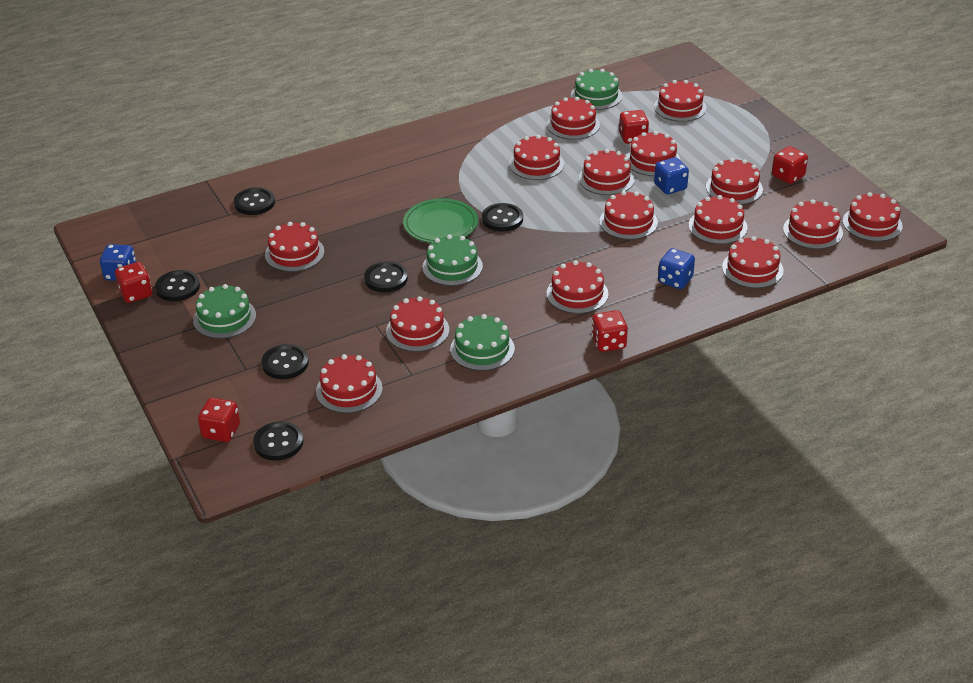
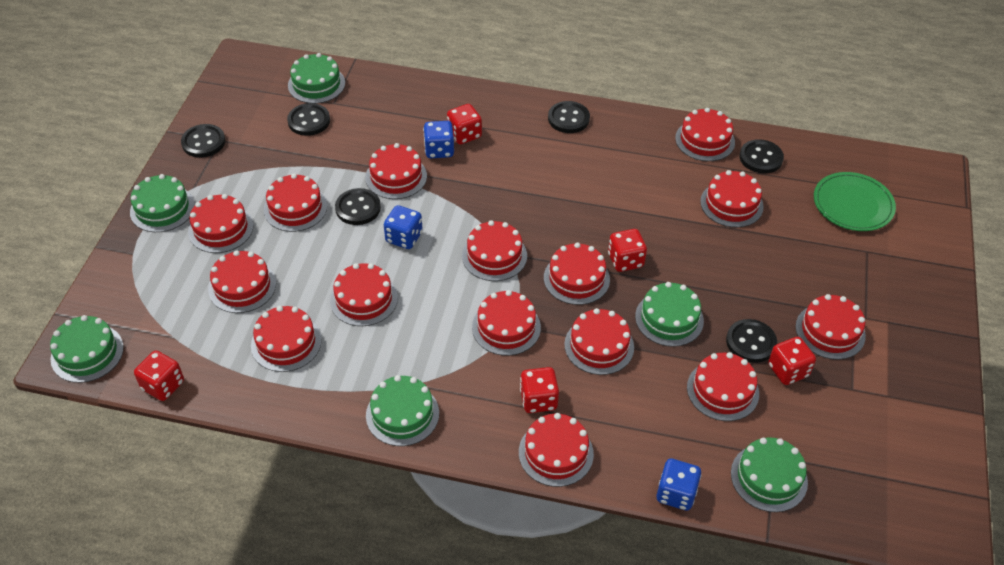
green cake: 4 -> 6

